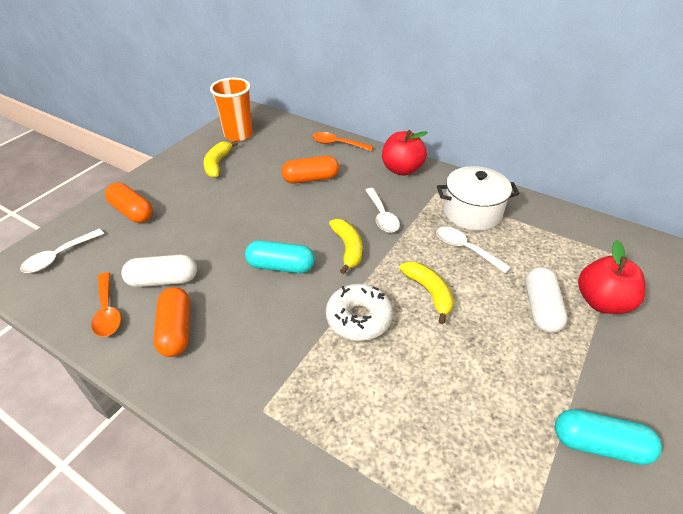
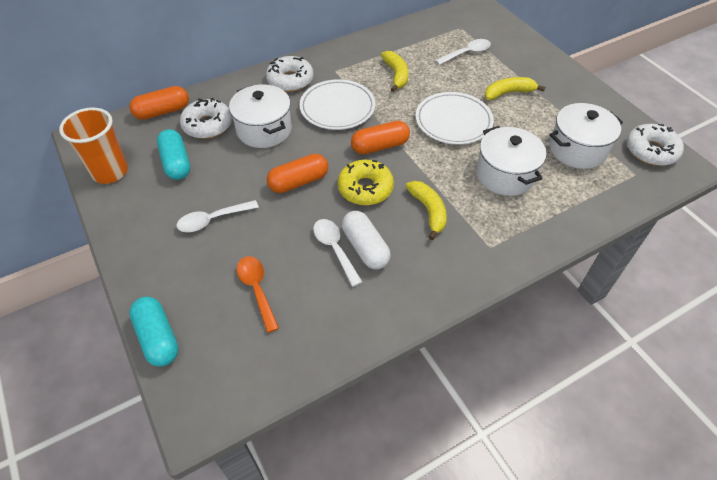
orange spoon: 2 -> 1
red apple: 2 -> 0
white capsule: 2 -> 1
white donut: 1 -> 3
white plate: 0 -> 2
white pot: 1 -> 3
yellow donut: 0 -> 1

